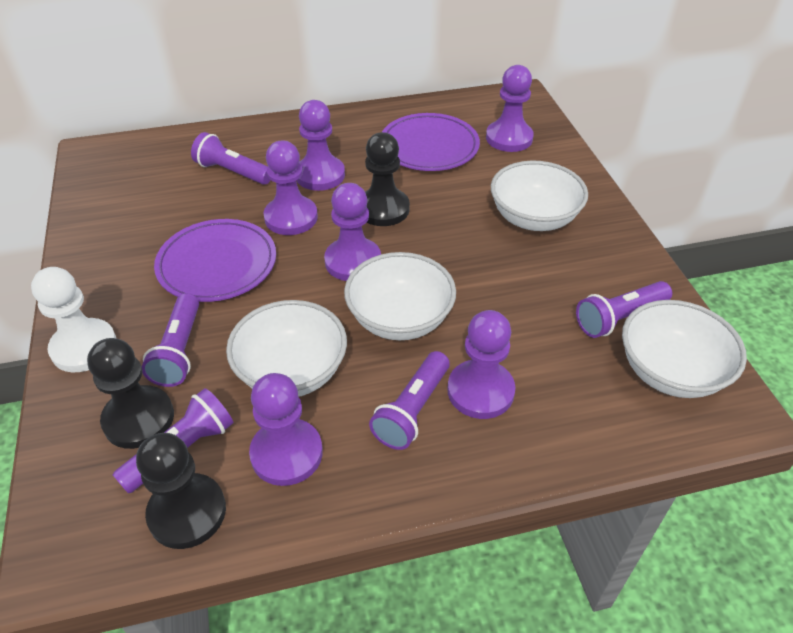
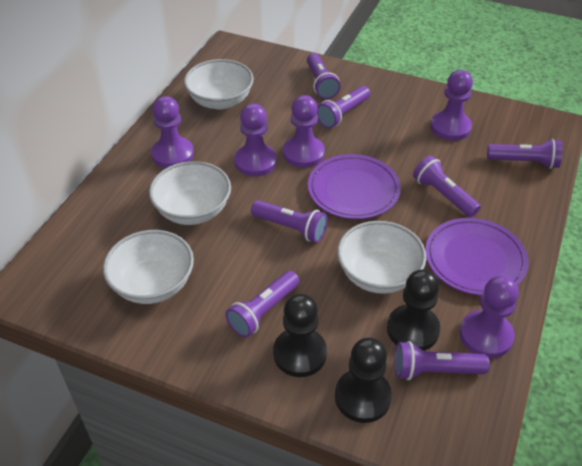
purple flashlight: 5 -> 7
purple pawn: 6 -> 5
white pawn: 1 -> 0

